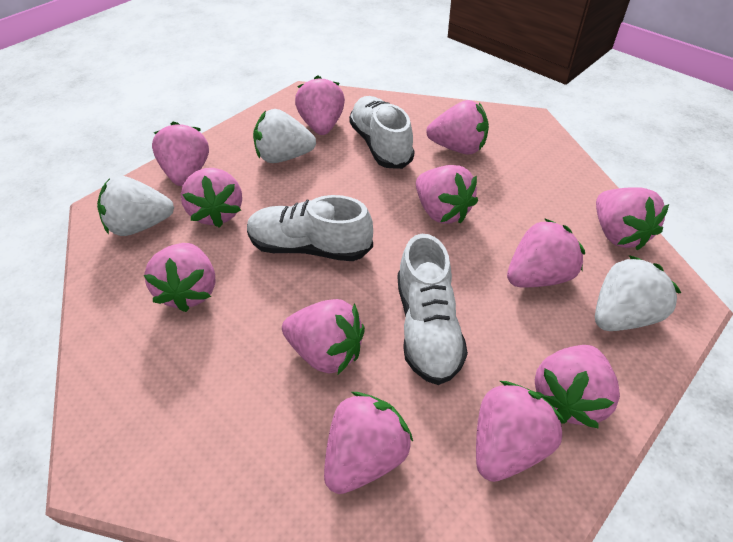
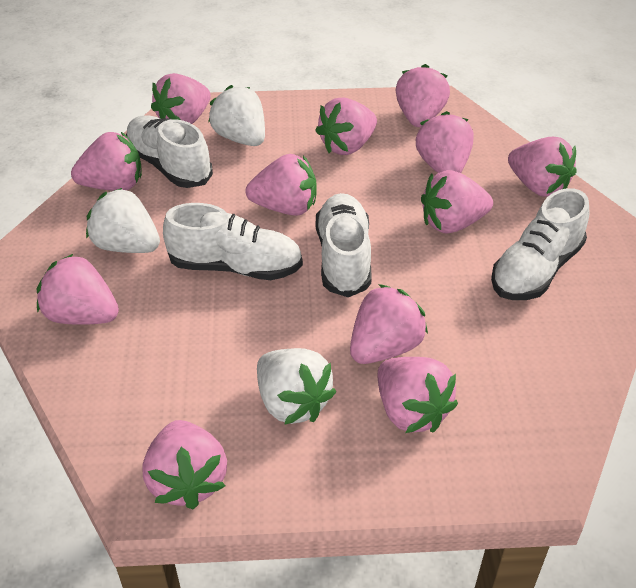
white shoe: 3 -> 4

